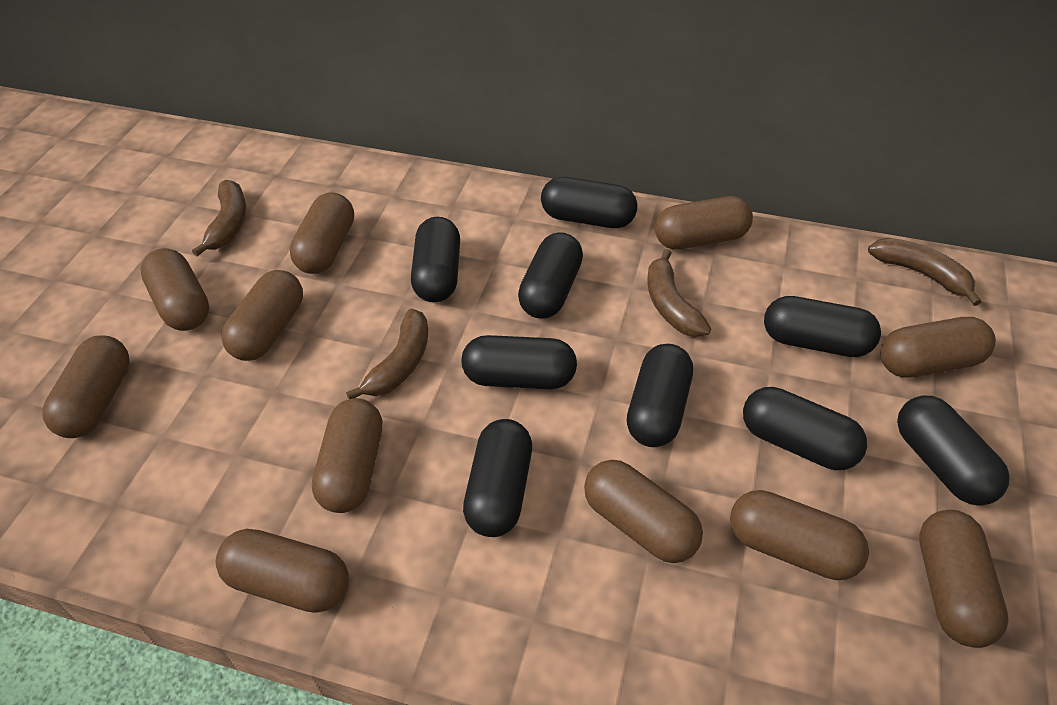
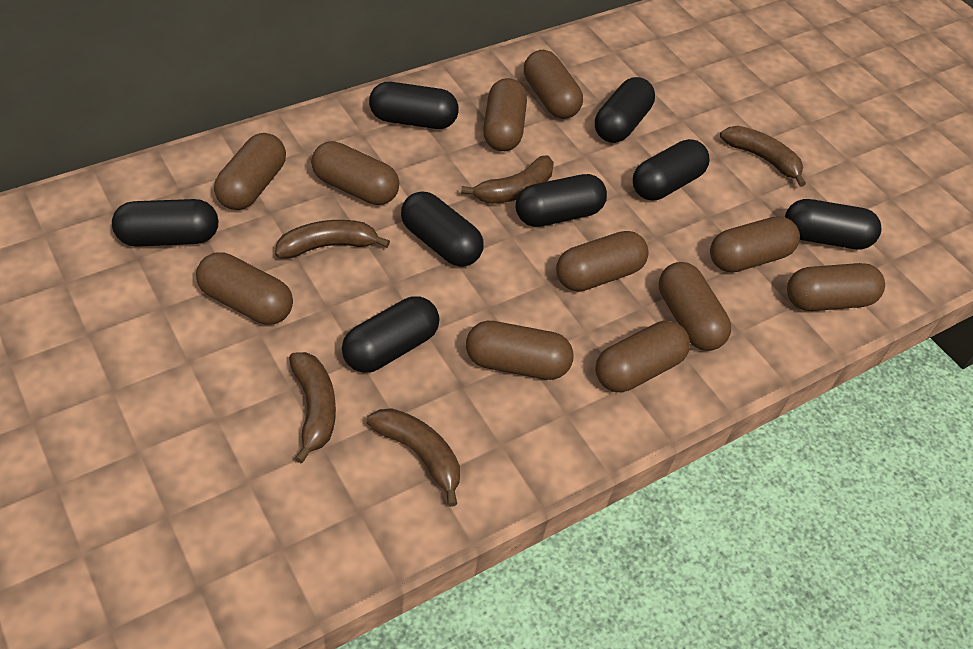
black capsule: 9 -> 8
brown banana: 4 -> 5

